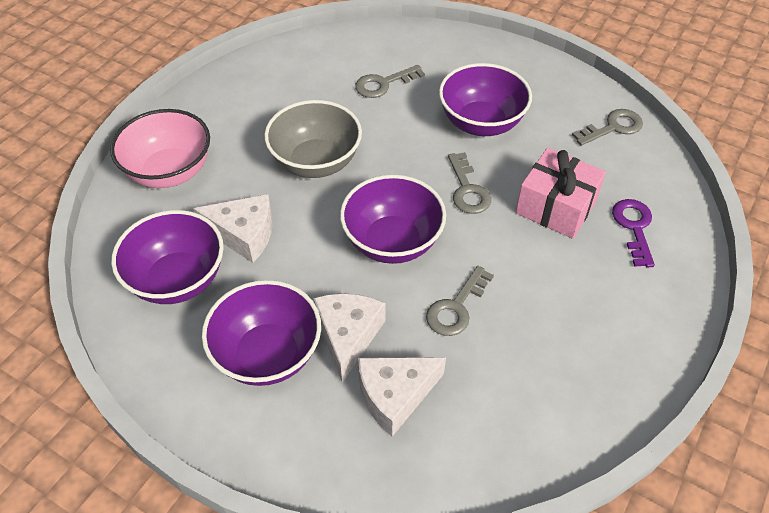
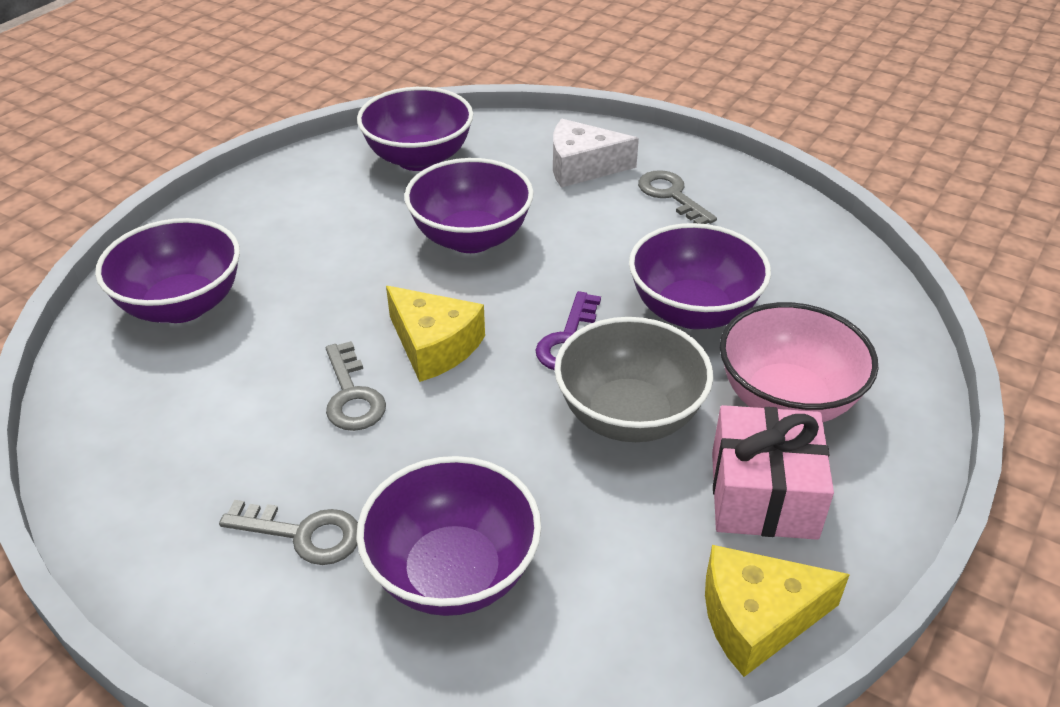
grey key: 4 -> 3
purple bowl: 4 -> 5
white cheese: 3 -> 1
yellow cheese: 0 -> 2

